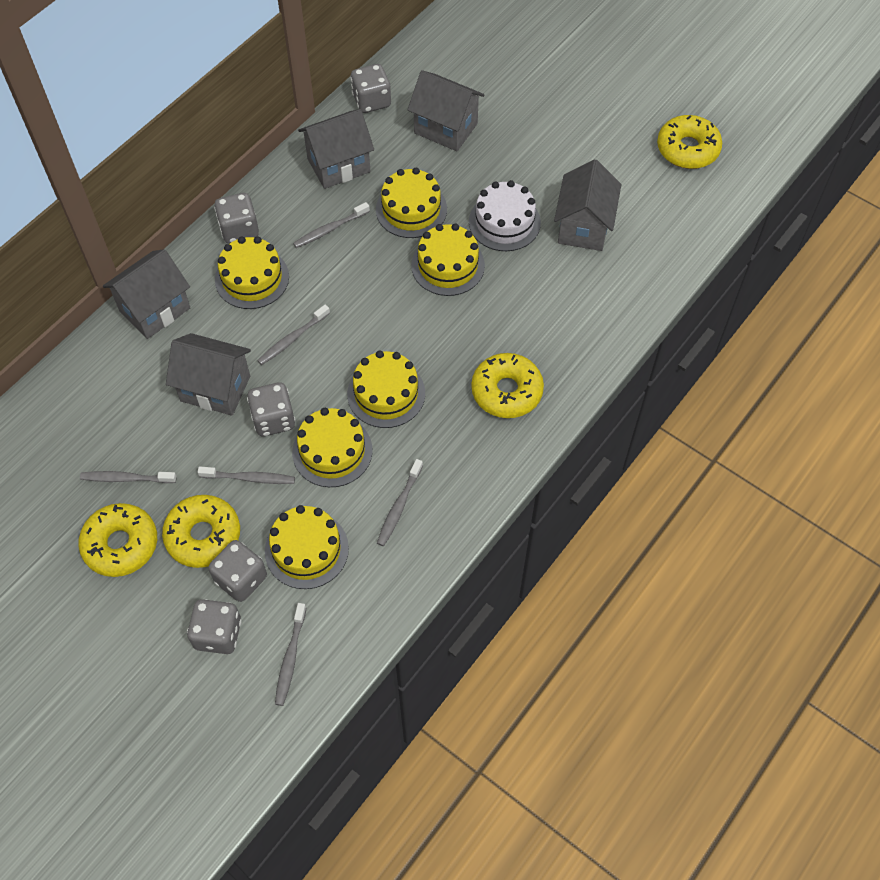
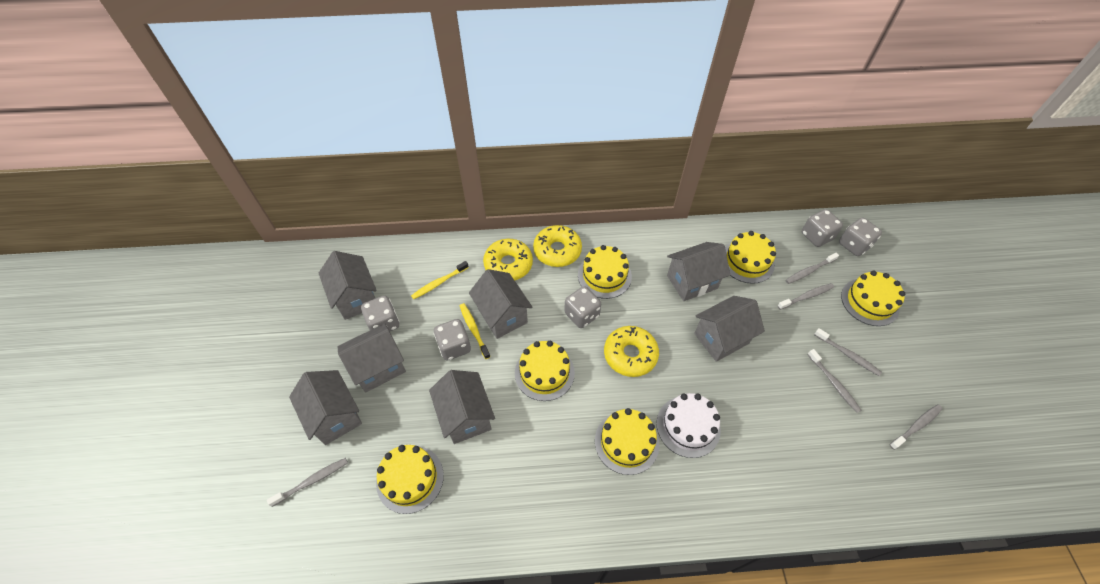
grey house: 5 -> 7
yellow donut: 4 -> 3
yellow toothbrush: 0 -> 2

